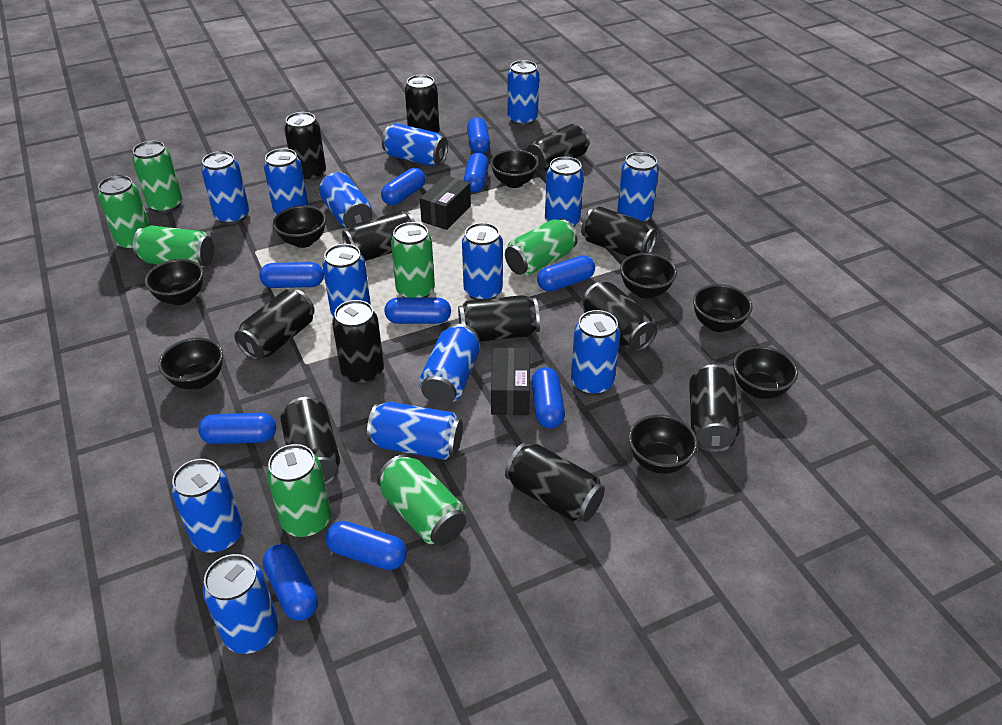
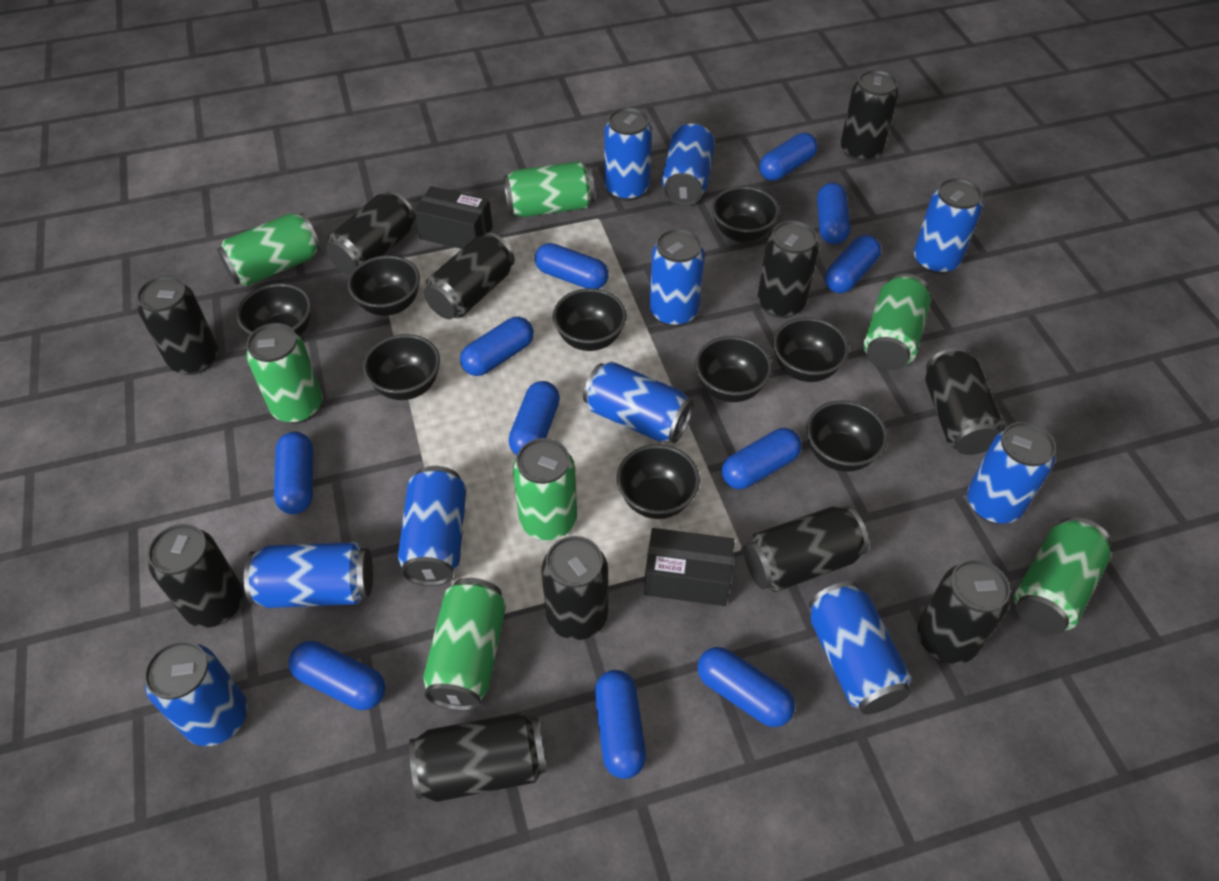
black bowl: 8 -> 9
black can: 12 -> 11
blue can: 14 -> 10
blue capsule: 10 -> 11

